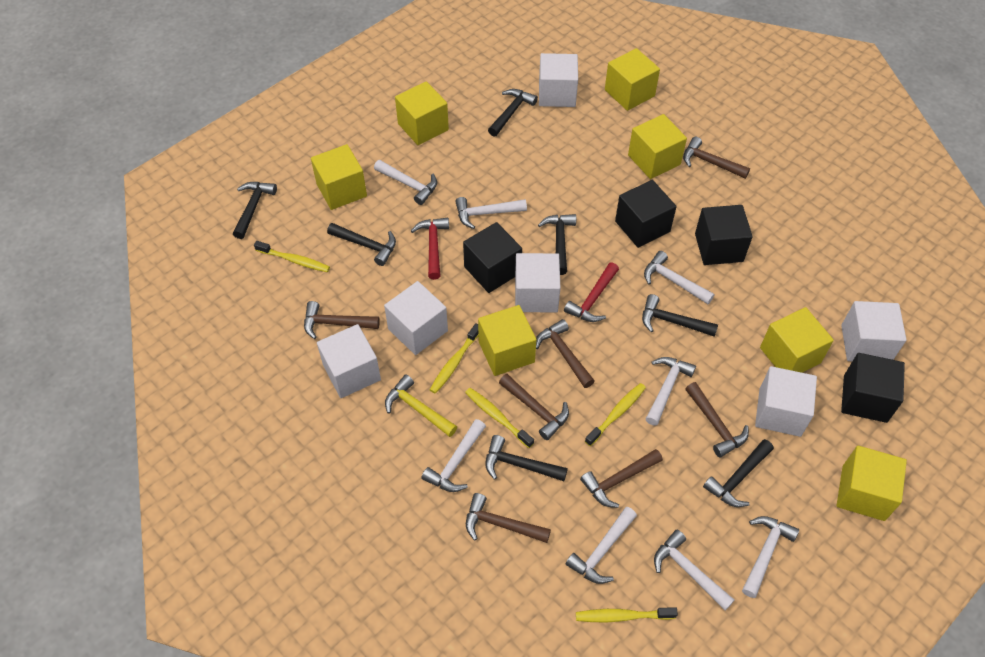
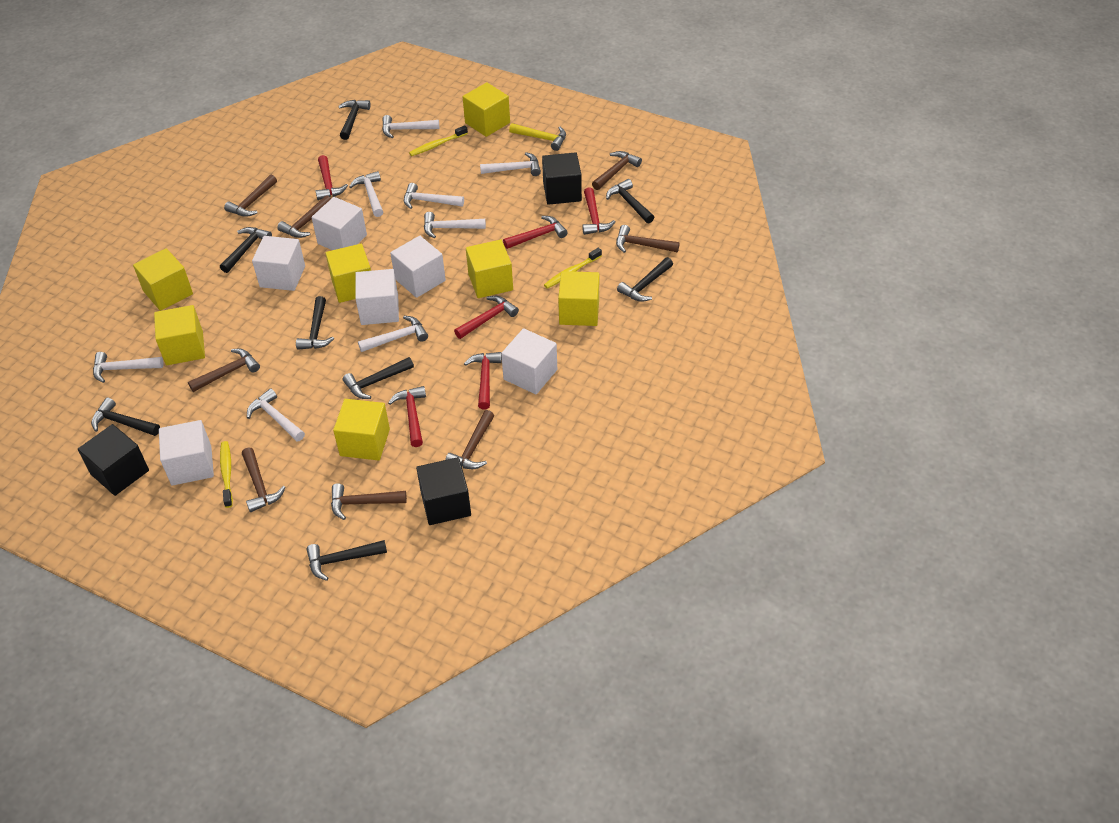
black cube: 4 -> 3
black hammer: 7 -> 8
brown hammer: 7 -> 8
red hammer: 2 -> 6
yellow toothbrush: 5 -> 3

